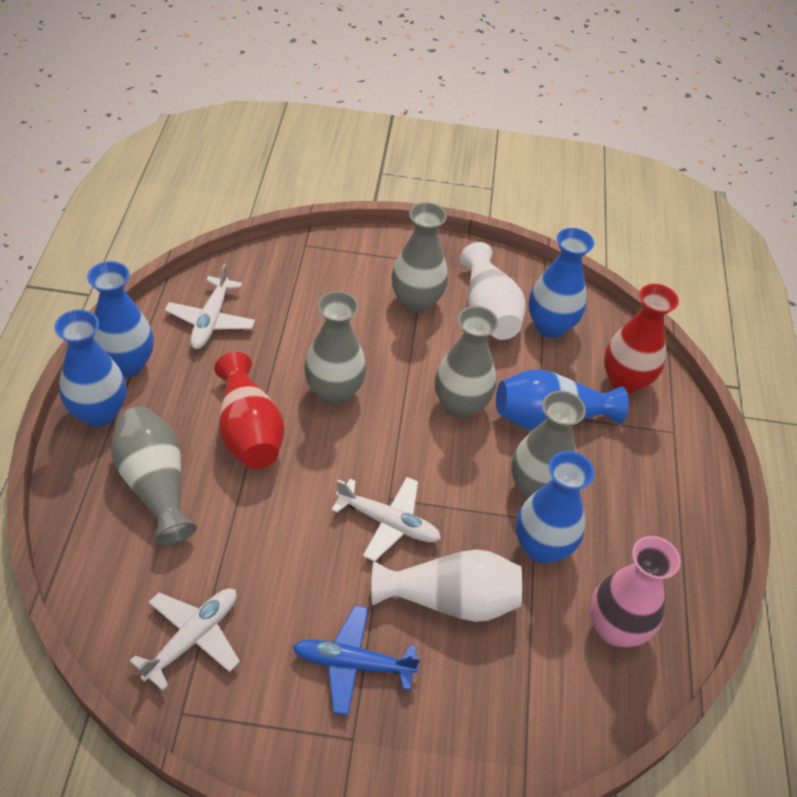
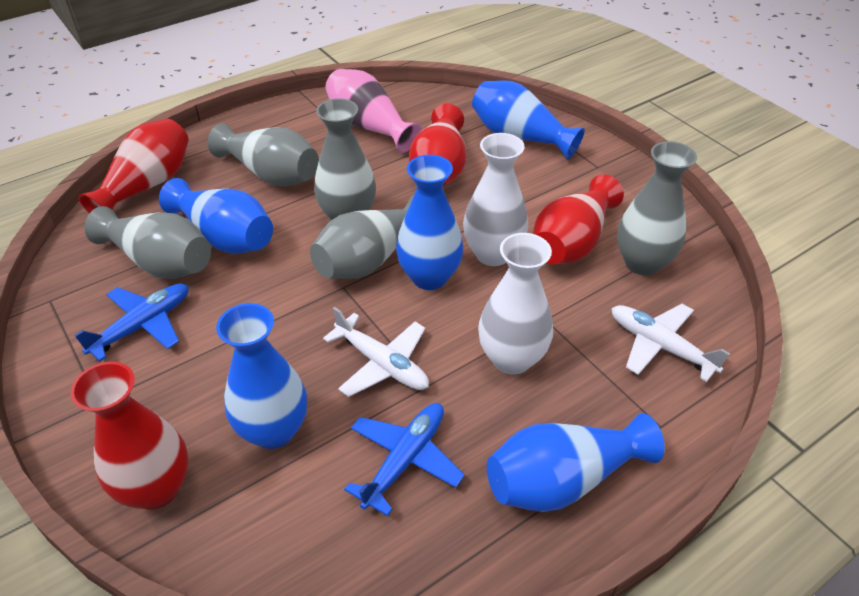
blue plane: 1 -> 2
red vase: 2 -> 4
white plane: 3 -> 2

